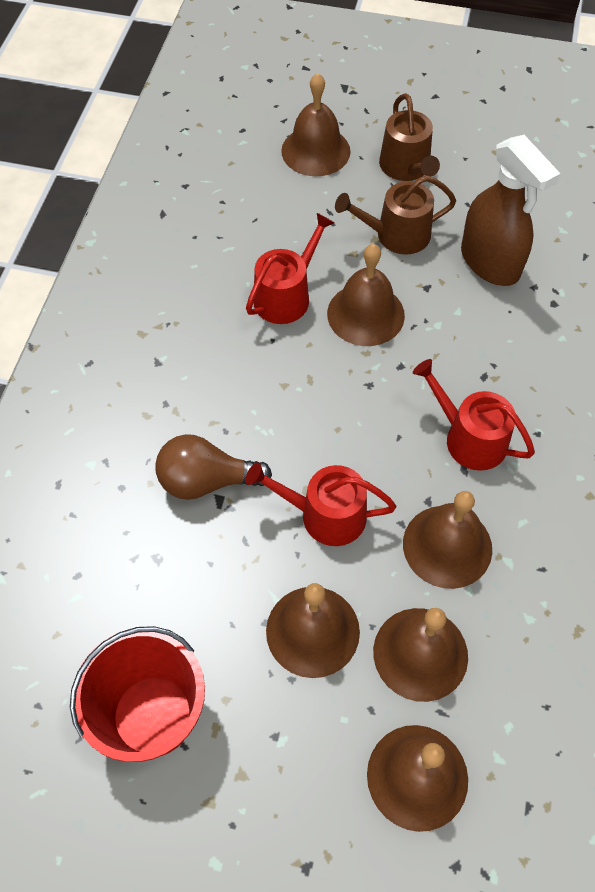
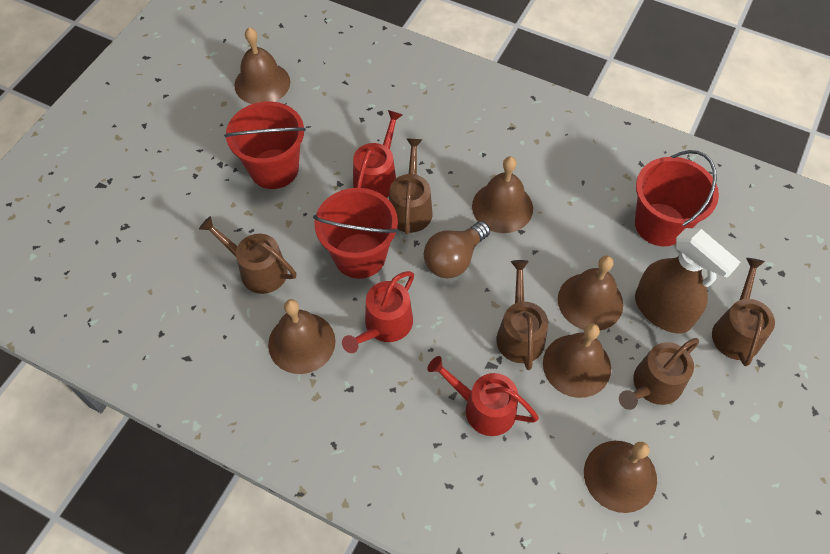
brown watering can: 2 -> 5
red bucket: 1 -> 3

